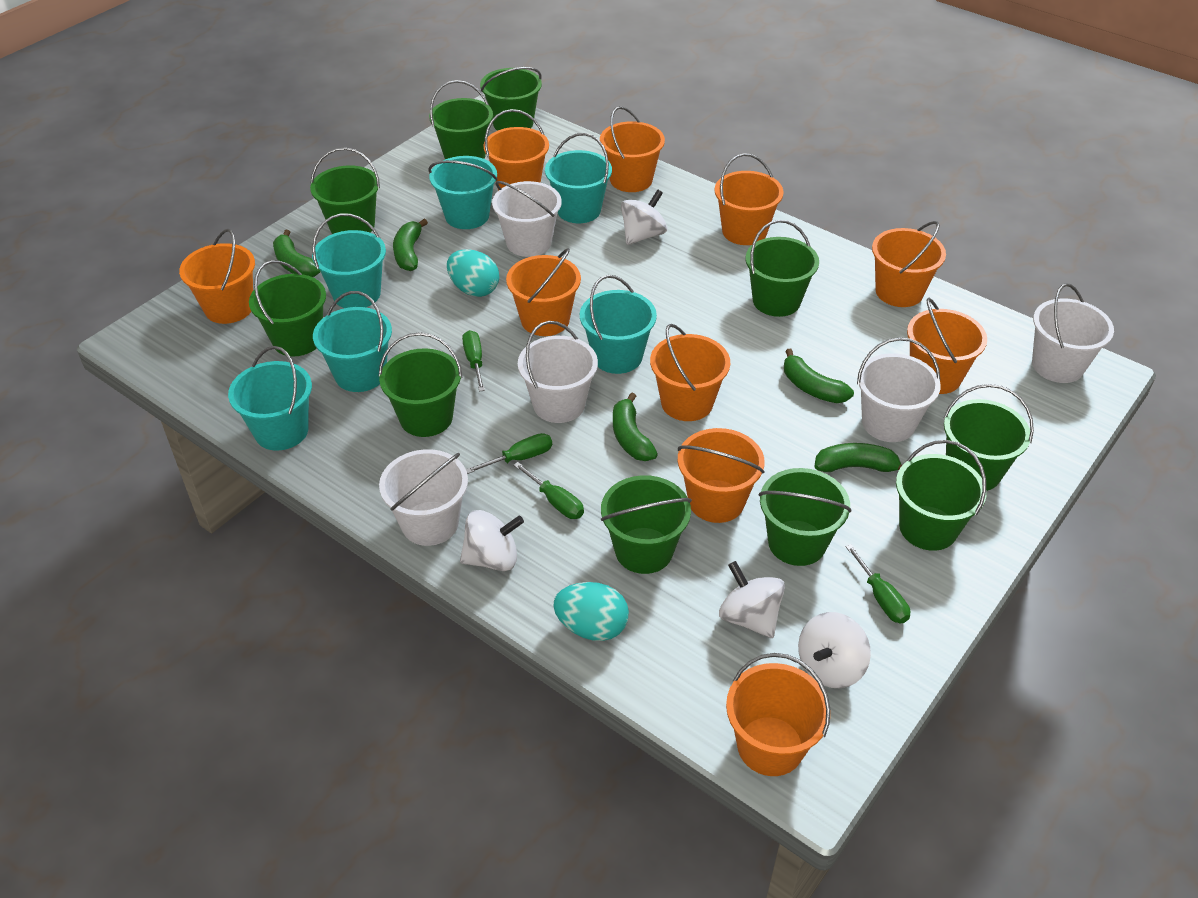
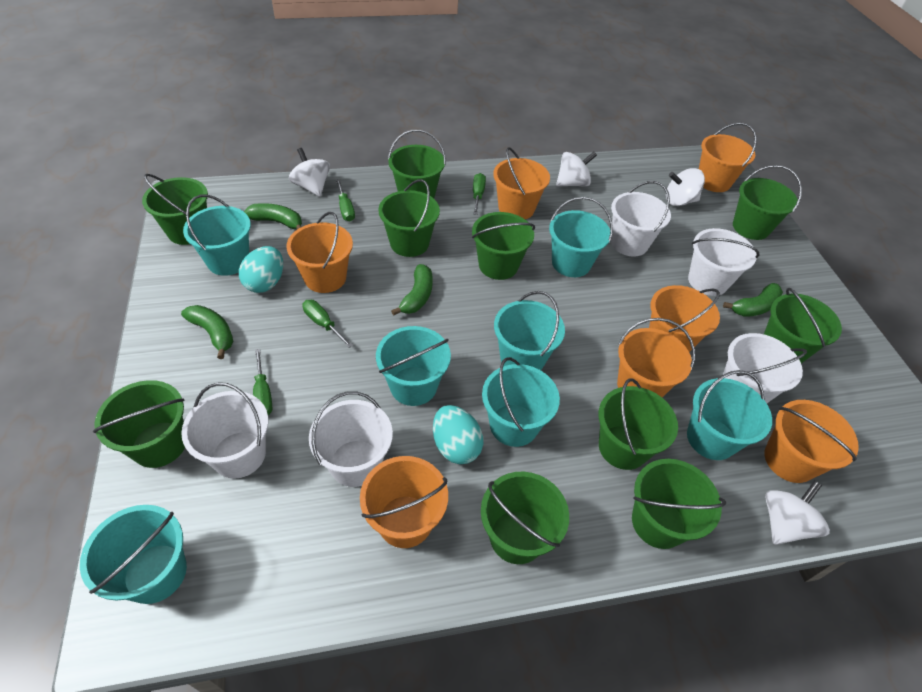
green banana: 5 -> 4
orange bucket: 10 -> 7
turquoise bucket: 6 -> 7

